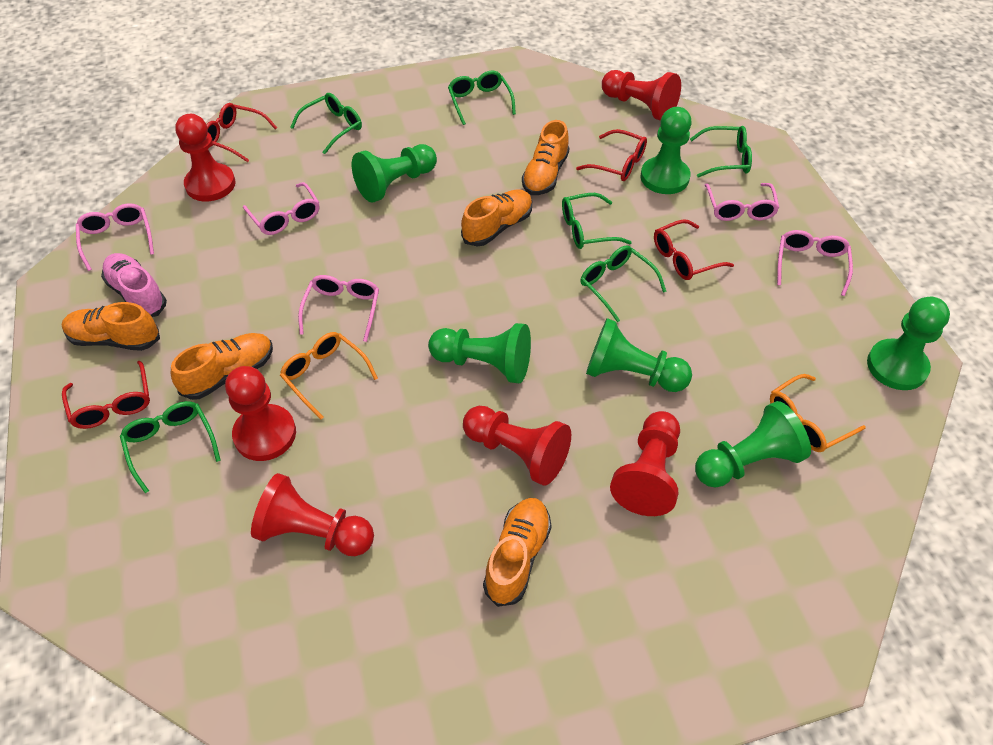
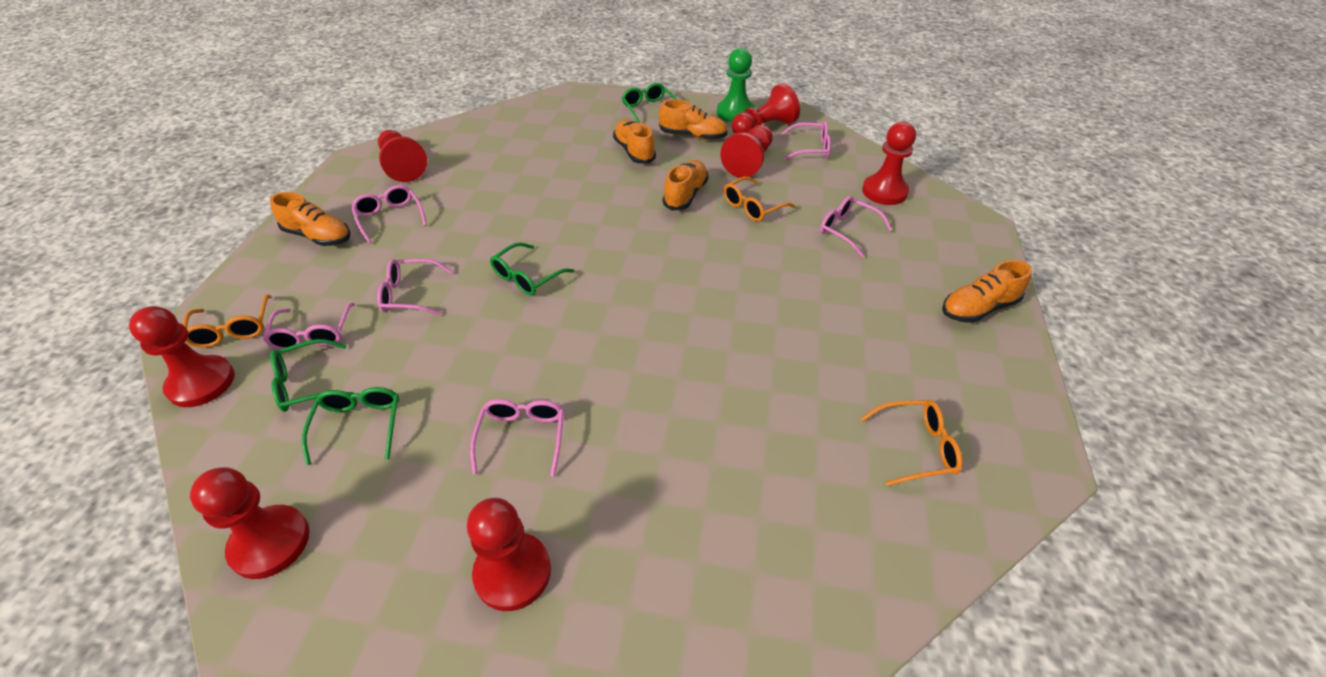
green glasses: 6 -> 4
green pawn: 6 -> 1
orange glasses: 2 -> 3
pink glasses: 5 -> 6
pink shoe: 1 -> 0
red glasses: 4 -> 0
red pawn: 6 -> 7

